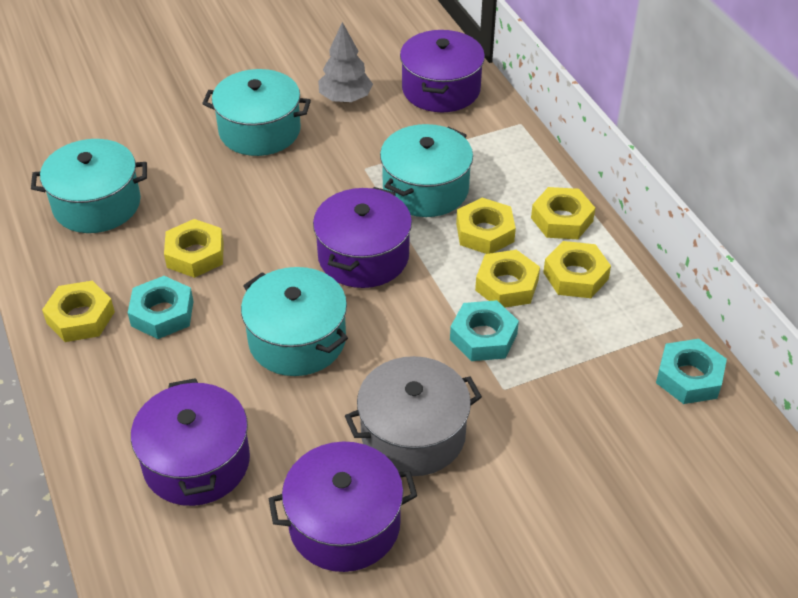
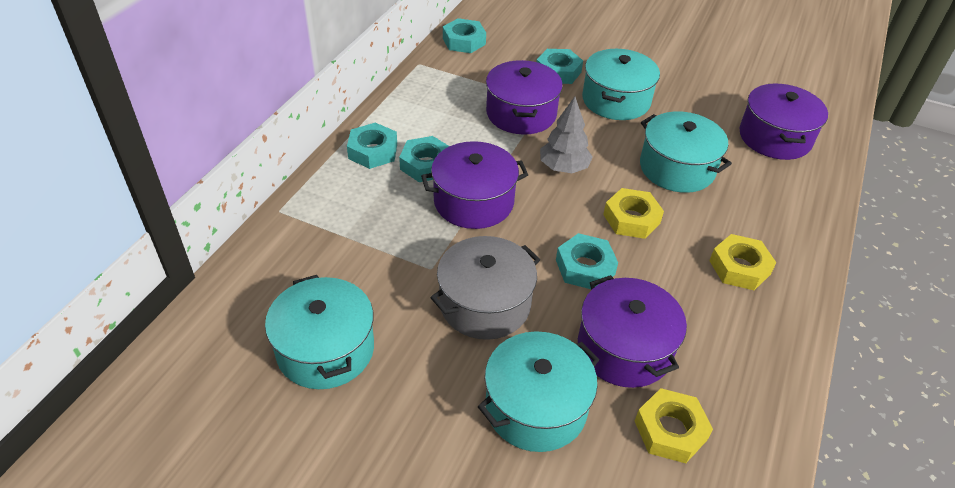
turquoise nut: 3 -> 5
yellow nut: 6 -> 3

